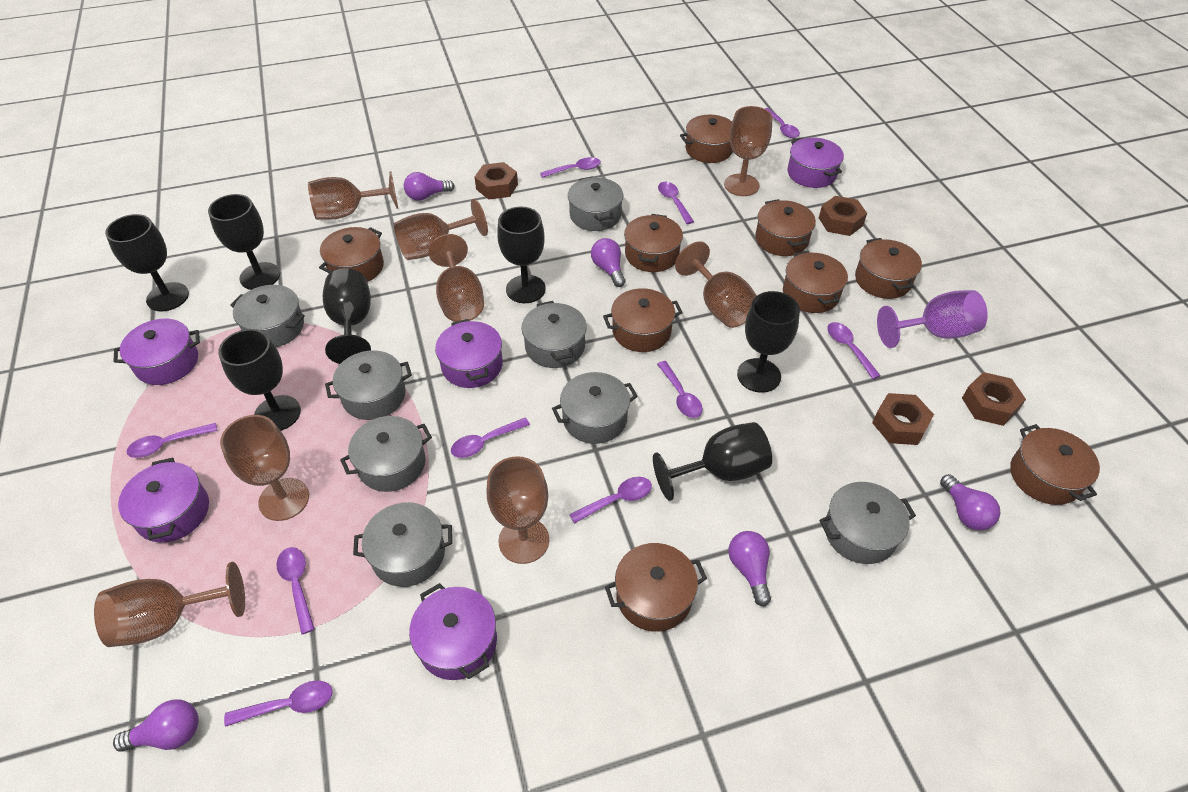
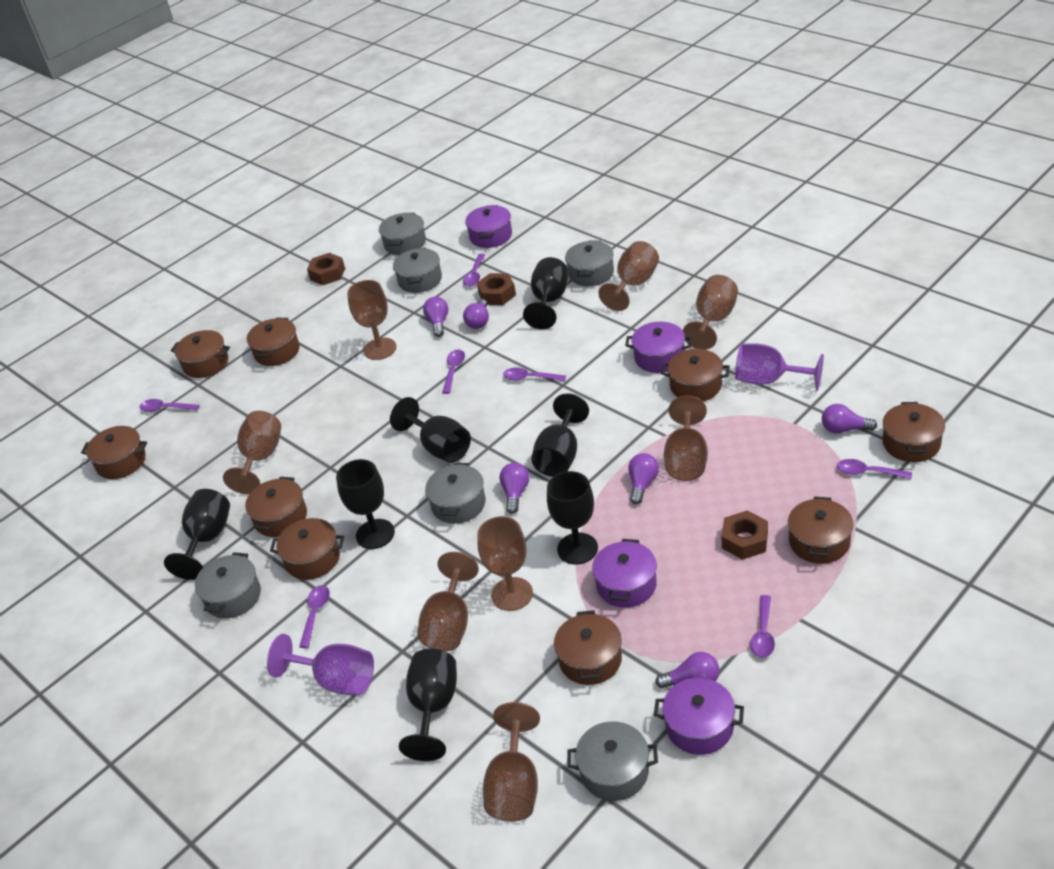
brown nut: 4 -> 3
grey pot: 8 -> 6
purple goblet: 1 -> 2
purple light bulb: 5 -> 6
purple pot: 5 -> 4
purple spoon: 10 -> 7

